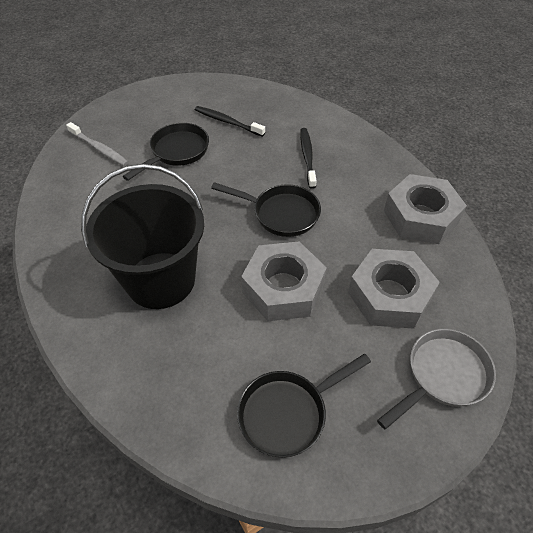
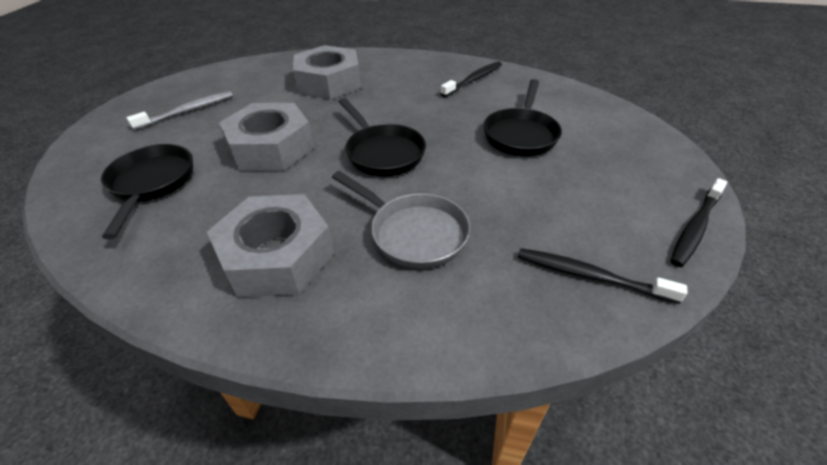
black bucket: 1 -> 0
black toothbrush: 2 -> 3

